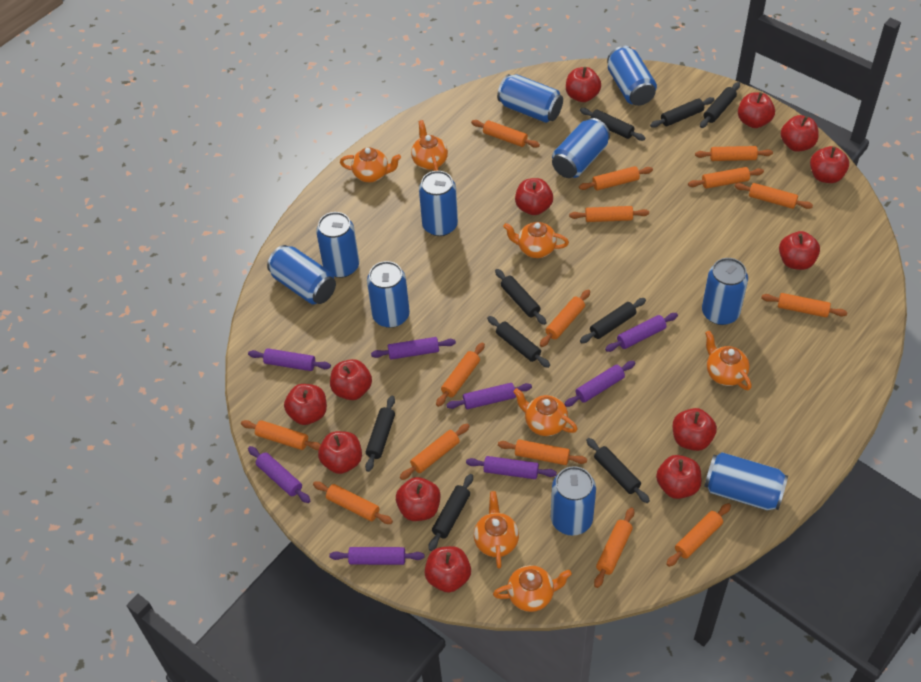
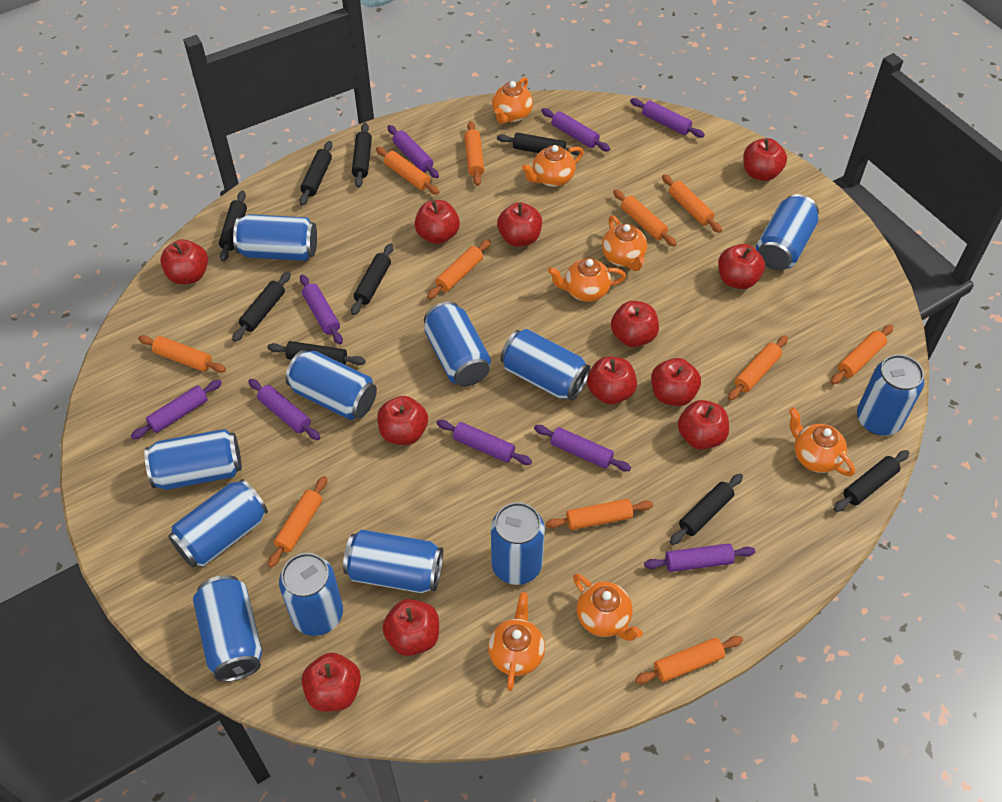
blue can: 10 -> 12
orange rolling pin: 15 -> 11
purple rolling pin: 8 -> 9
red apple: 13 -> 12

